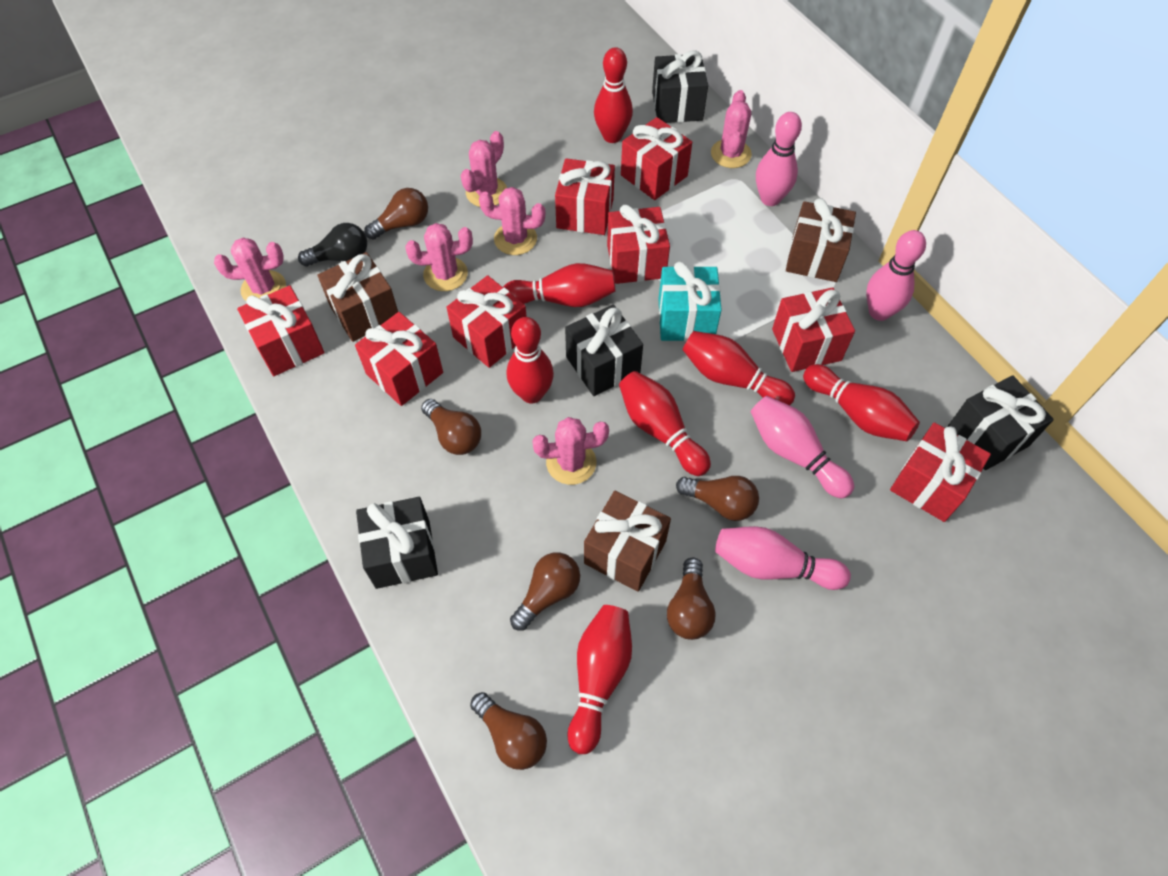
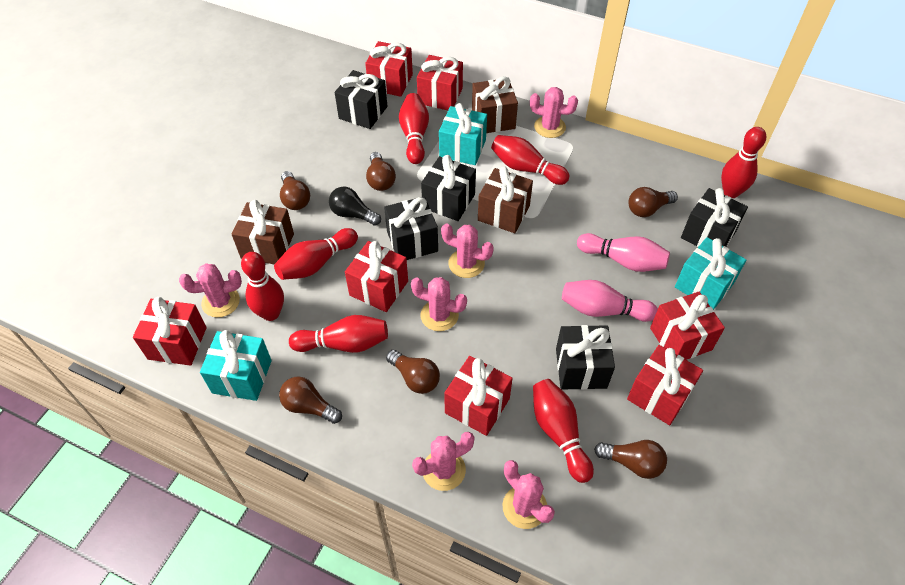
black gift: 4 -> 5
pink bowling pin: 4 -> 2
red gift: 8 -> 7
turquoise gift: 1 -> 3

